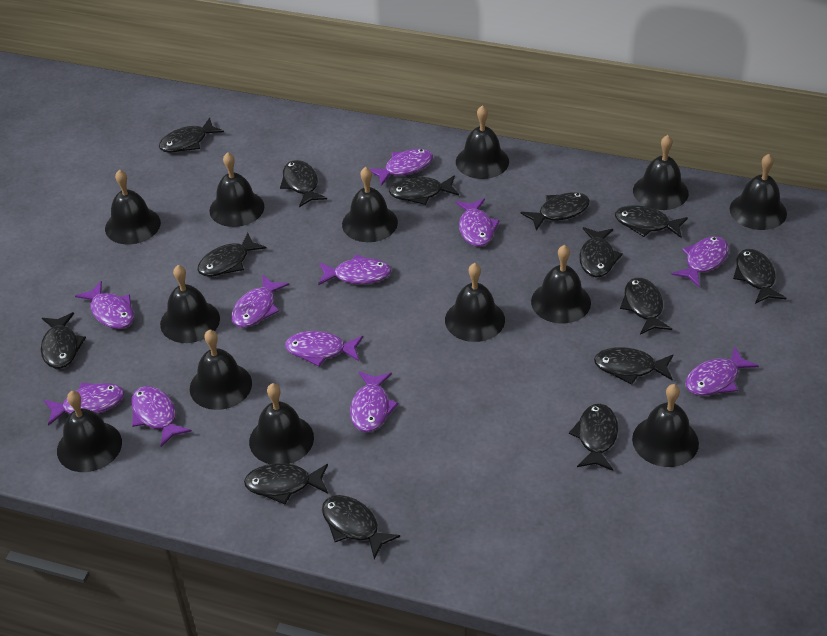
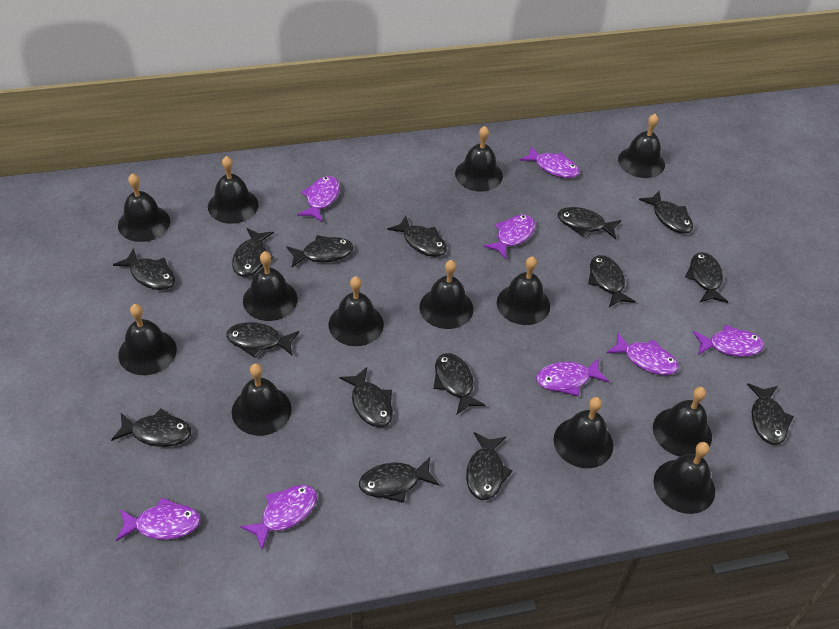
black fish: 14 -> 15
purple fish: 11 -> 8

